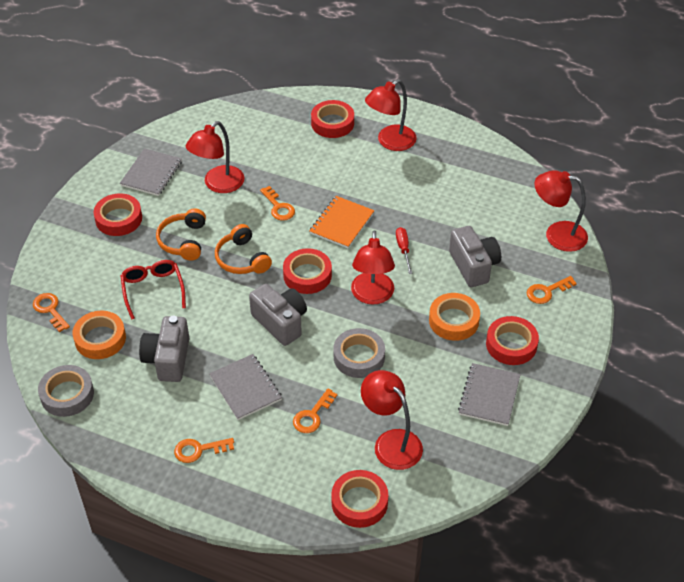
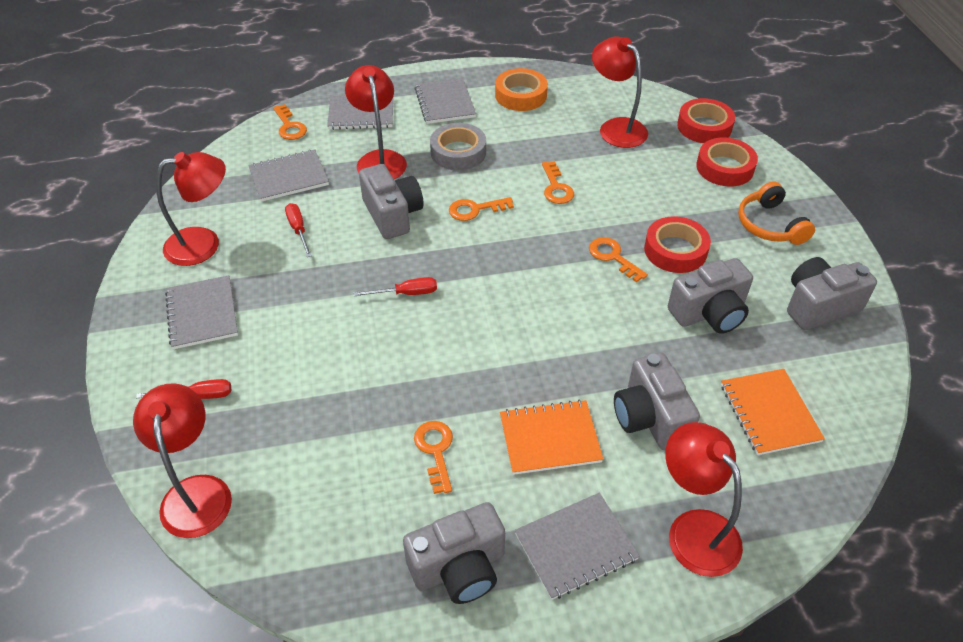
grey camera: 3 -> 5
grey notebook: 3 -> 5
grey tape: 2 -> 1
orange headphones: 2 -> 1
orange notebook: 1 -> 2
orange tape: 2 -> 1
red glasses: 1 -> 0
red screwdriver: 1 -> 3
red tape: 5 -> 3

